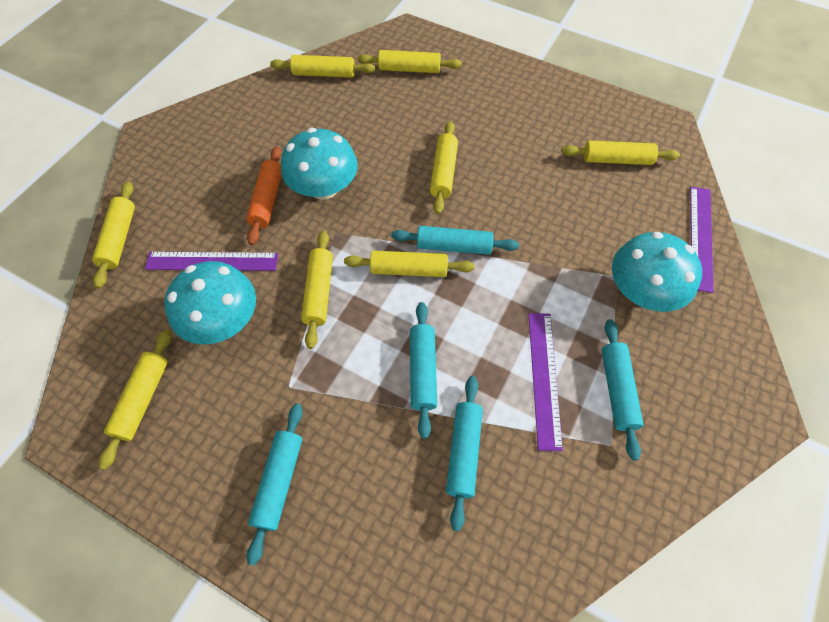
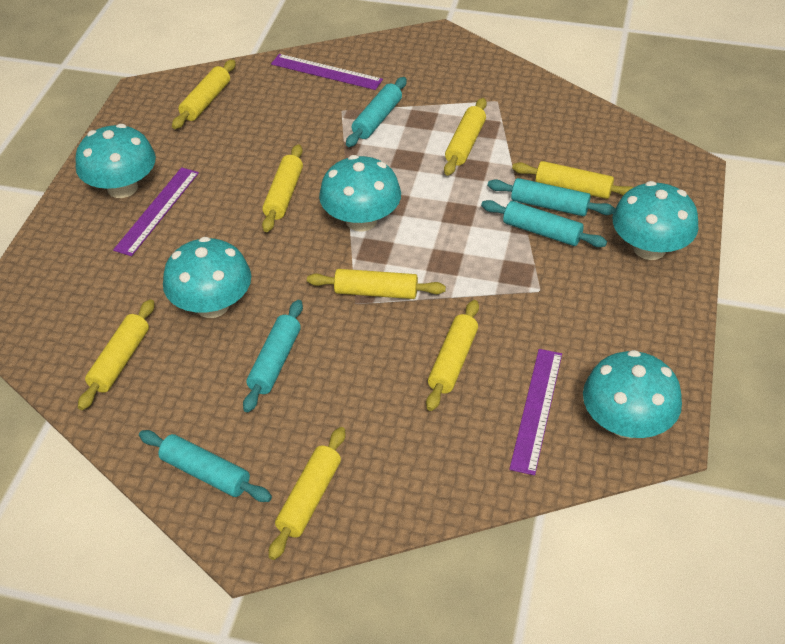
orange rolling pin: 1 -> 0
turquoise mushroom: 3 -> 5

